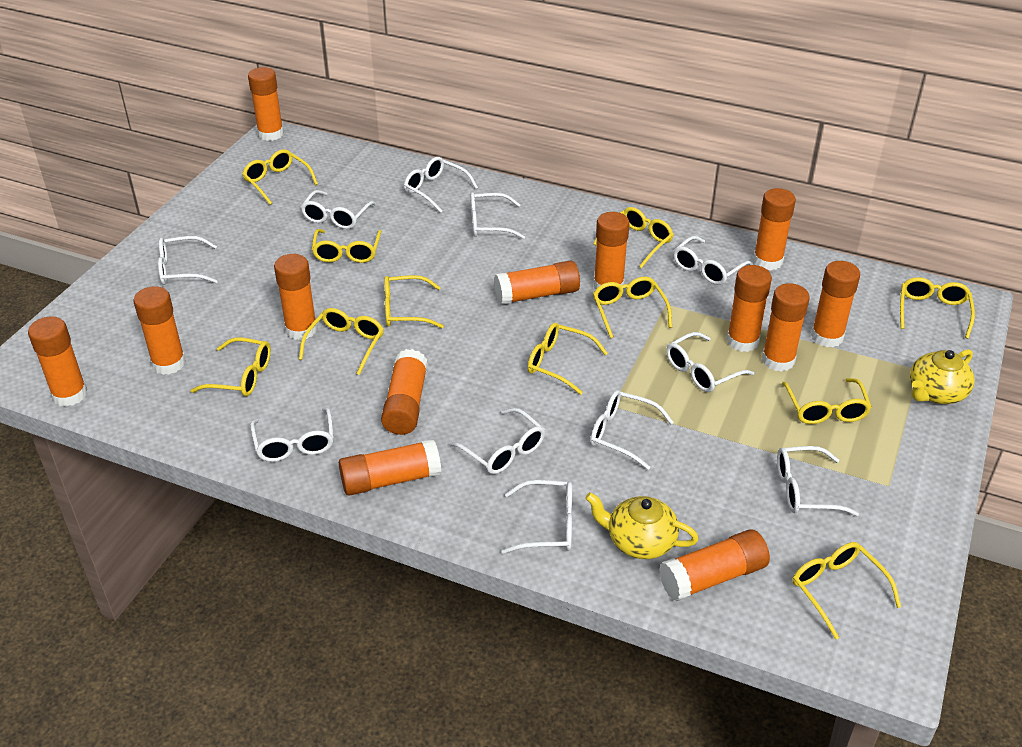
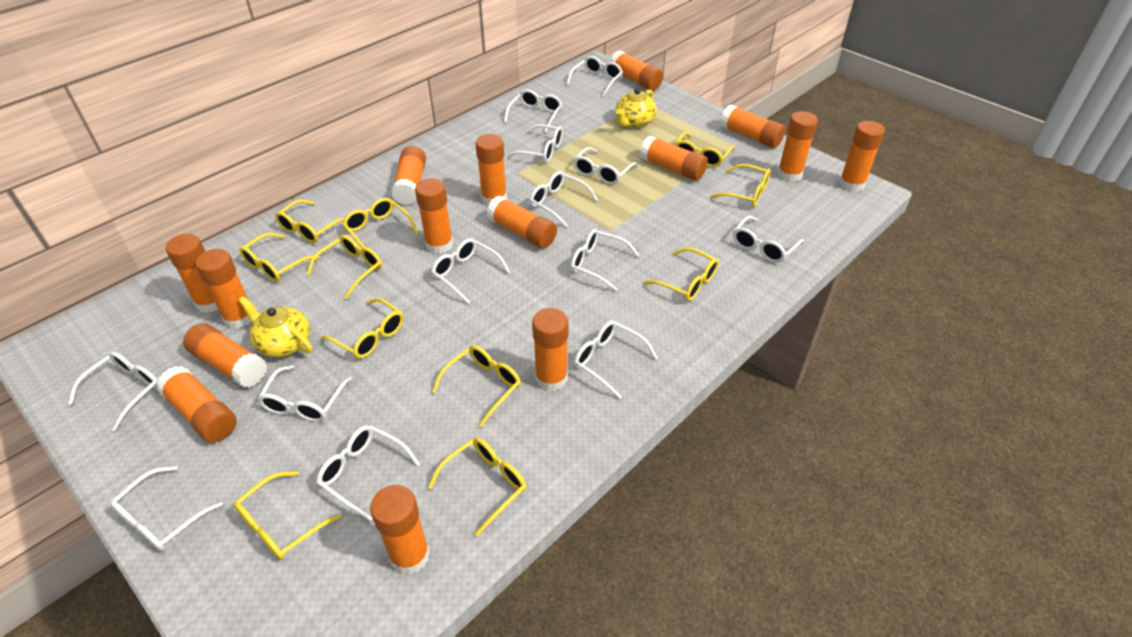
orange glue stick: 13 -> 15
white glasses: 11 -> 13

